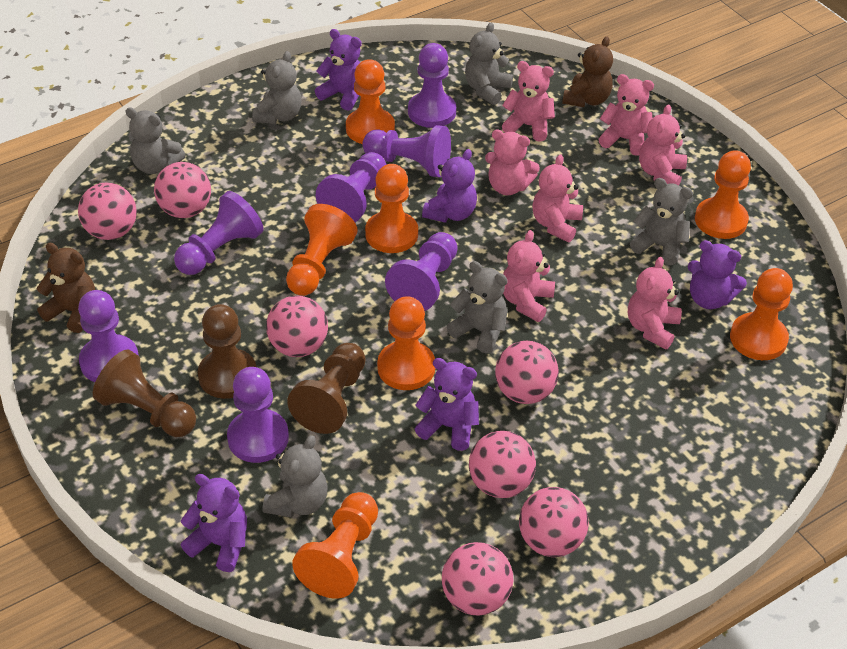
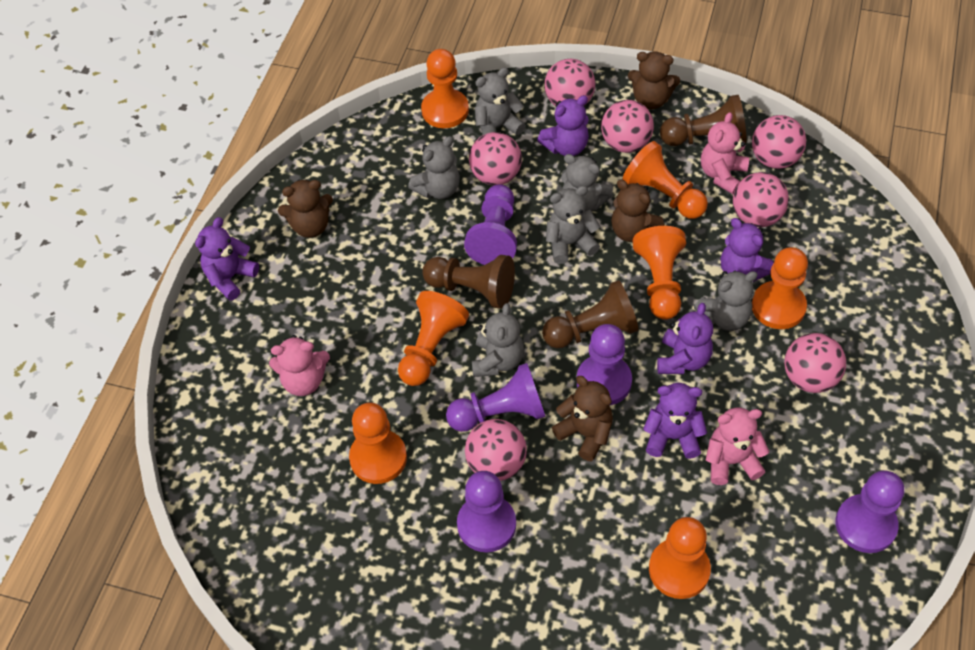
brown teddy bear: 2 -> 4
pink teddy bear: 7 -> 3
purple pawn: 7 -> 5

